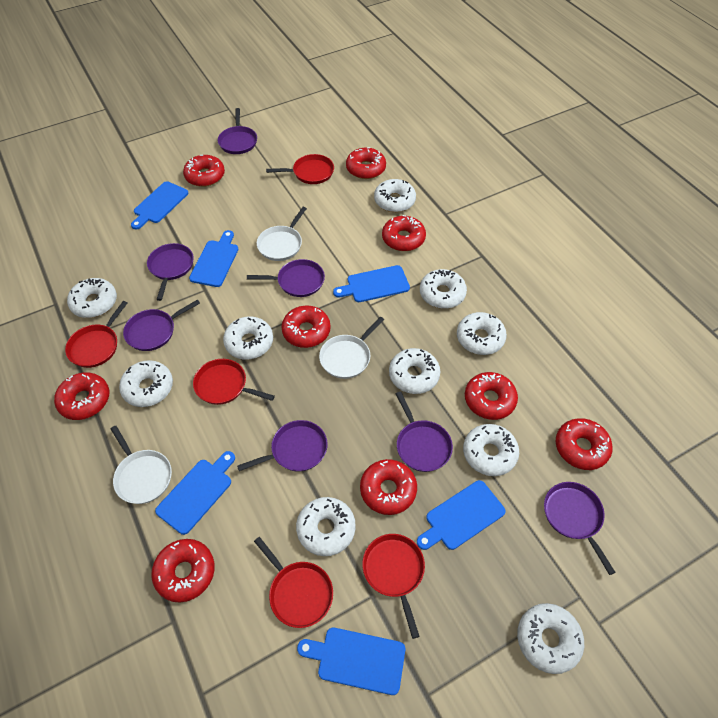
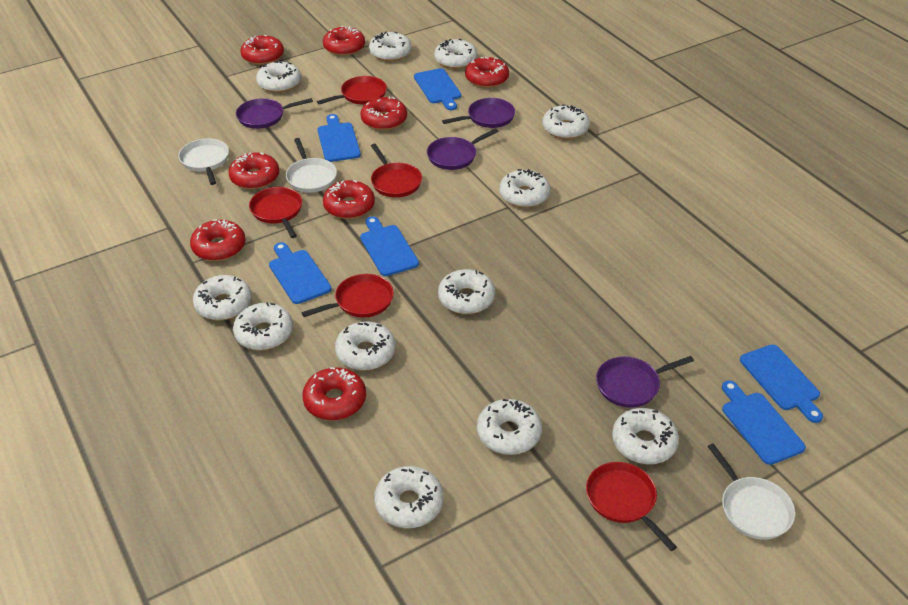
purple pan: 7 -> 4
red donut: 9 -> 8
white donut: 10 -> 12

